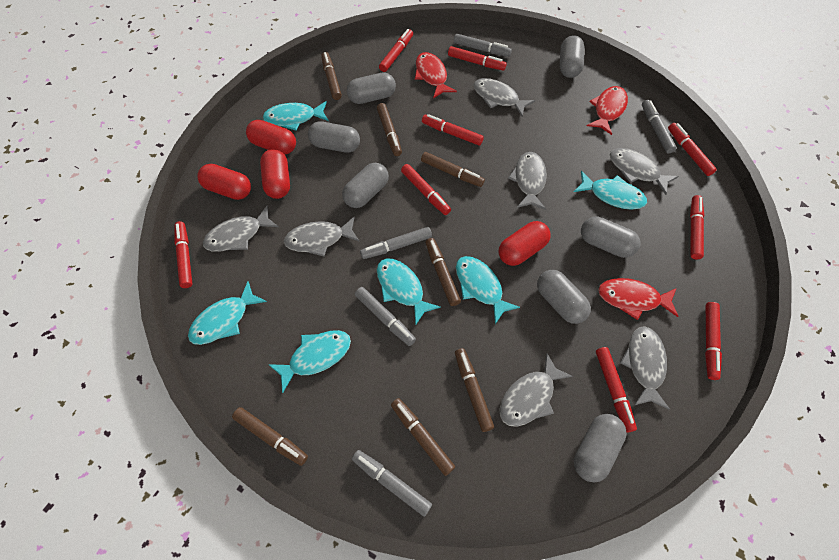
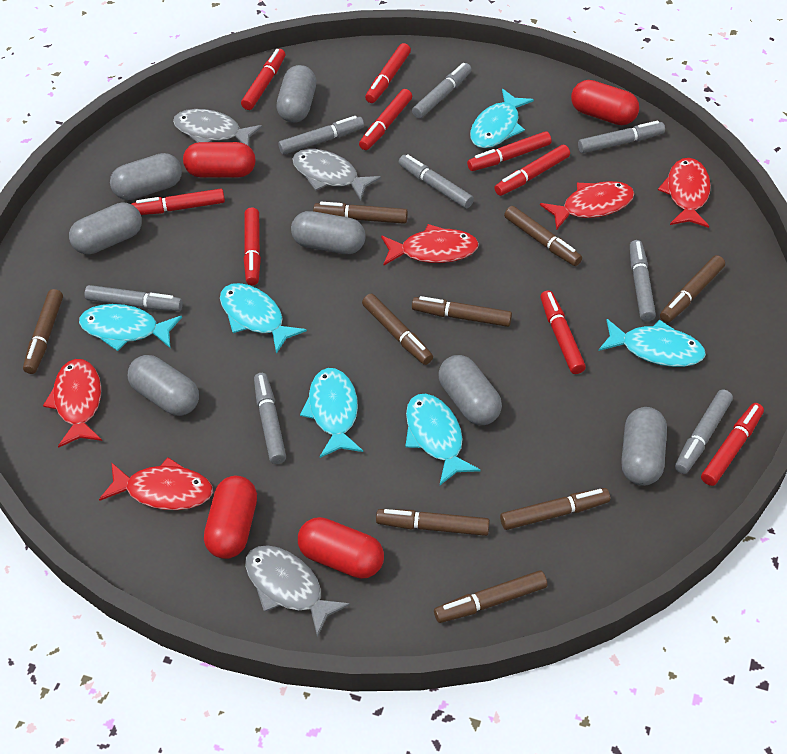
brown marker: 7 -> 9
grey fish: 7 -> 3
grey marker: 5 -> 8
red fish: 3 -> 5

